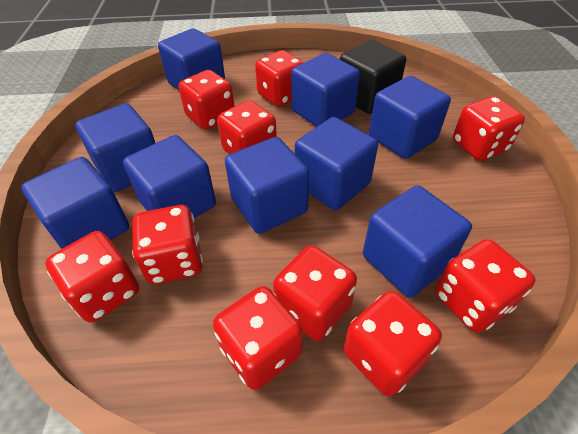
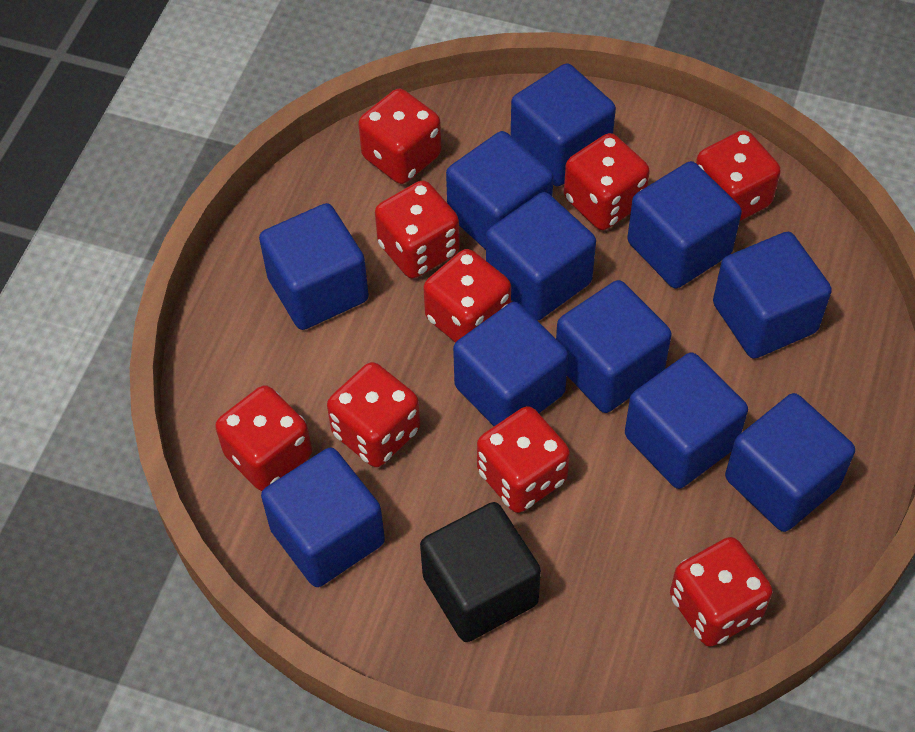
blue cube: 9 -> 11
red dice: 10 -> 9

